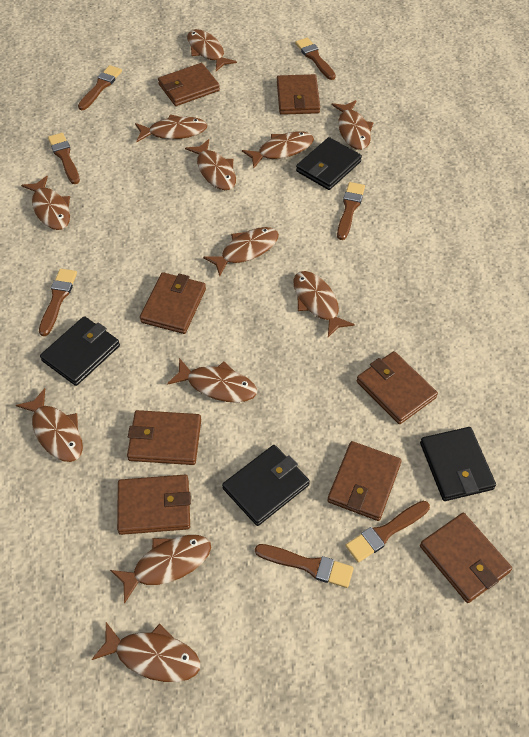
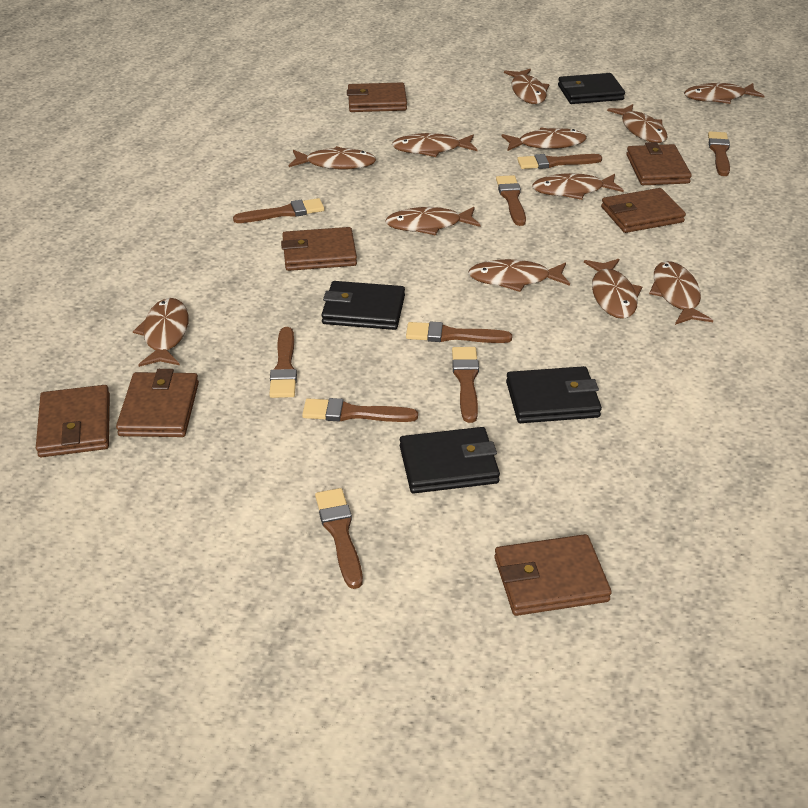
brown brush: 7 -> 9
brown wallet: 8 -> 7

